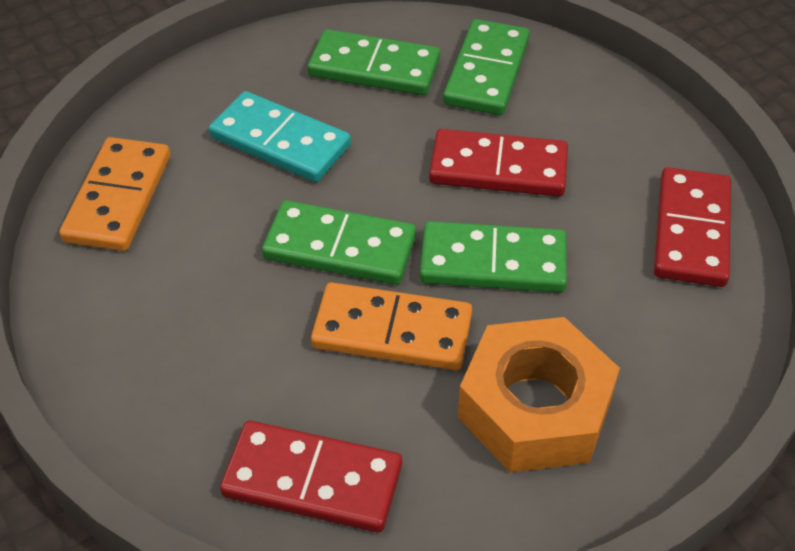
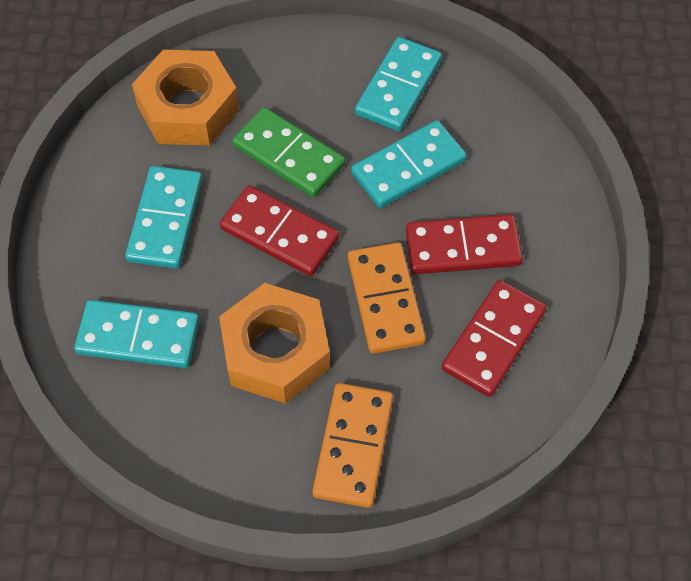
green domino: 4 -> 1
orange nut: 1 -> 2
turquoise domino: 1 -> 4

